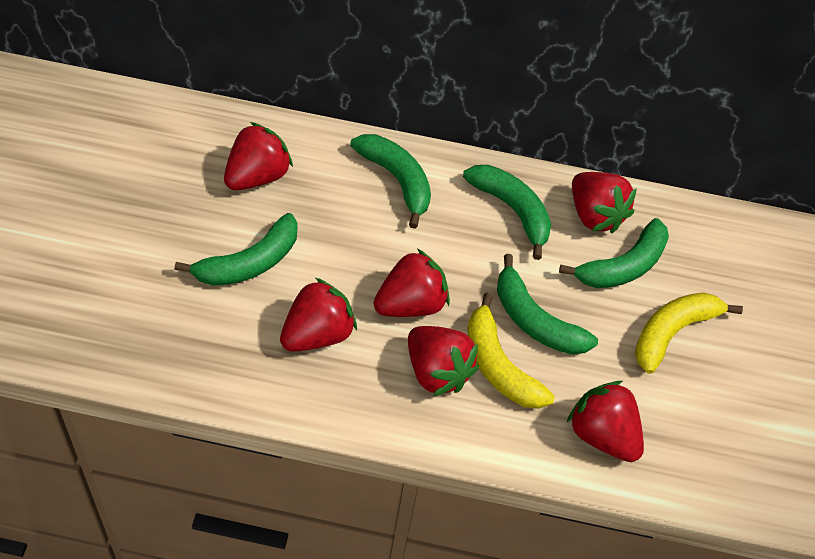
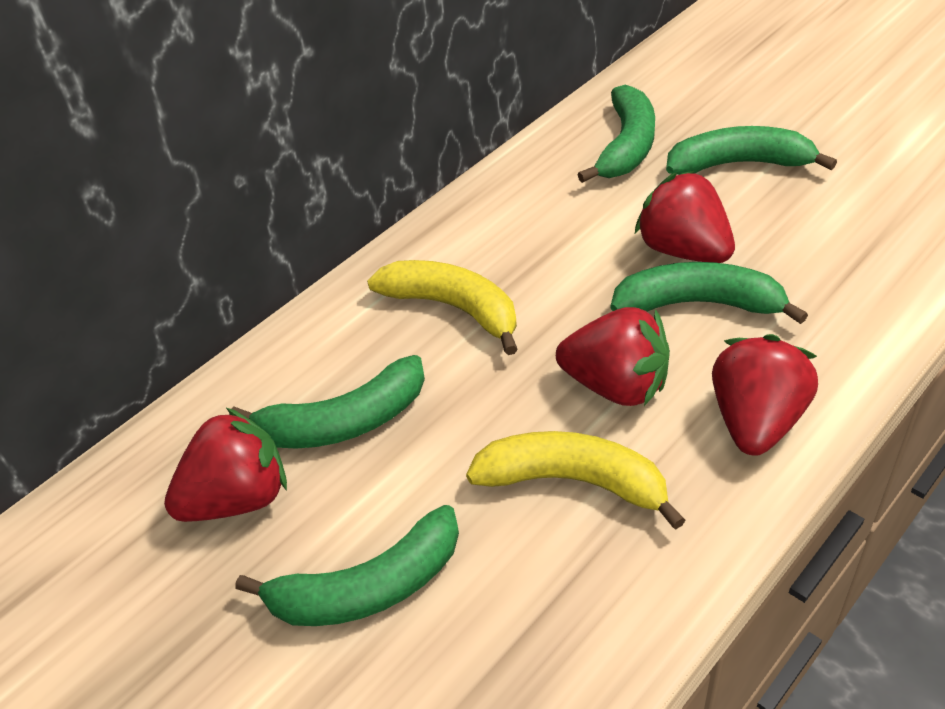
red strawberry: 6 -> 4

